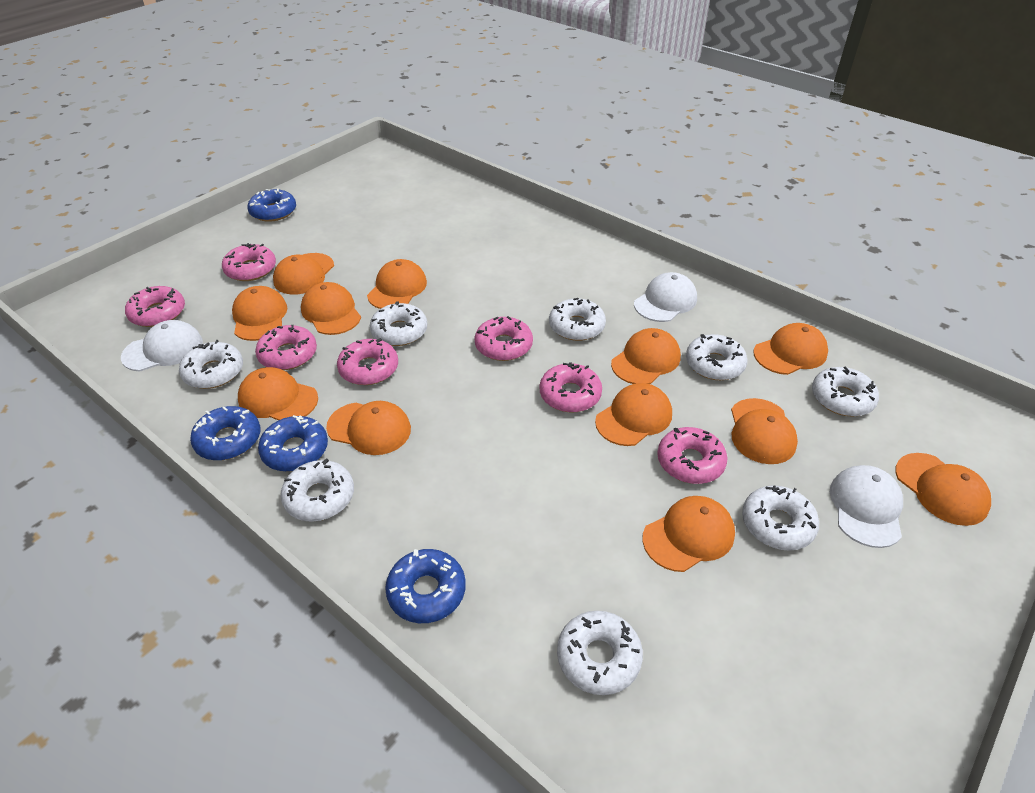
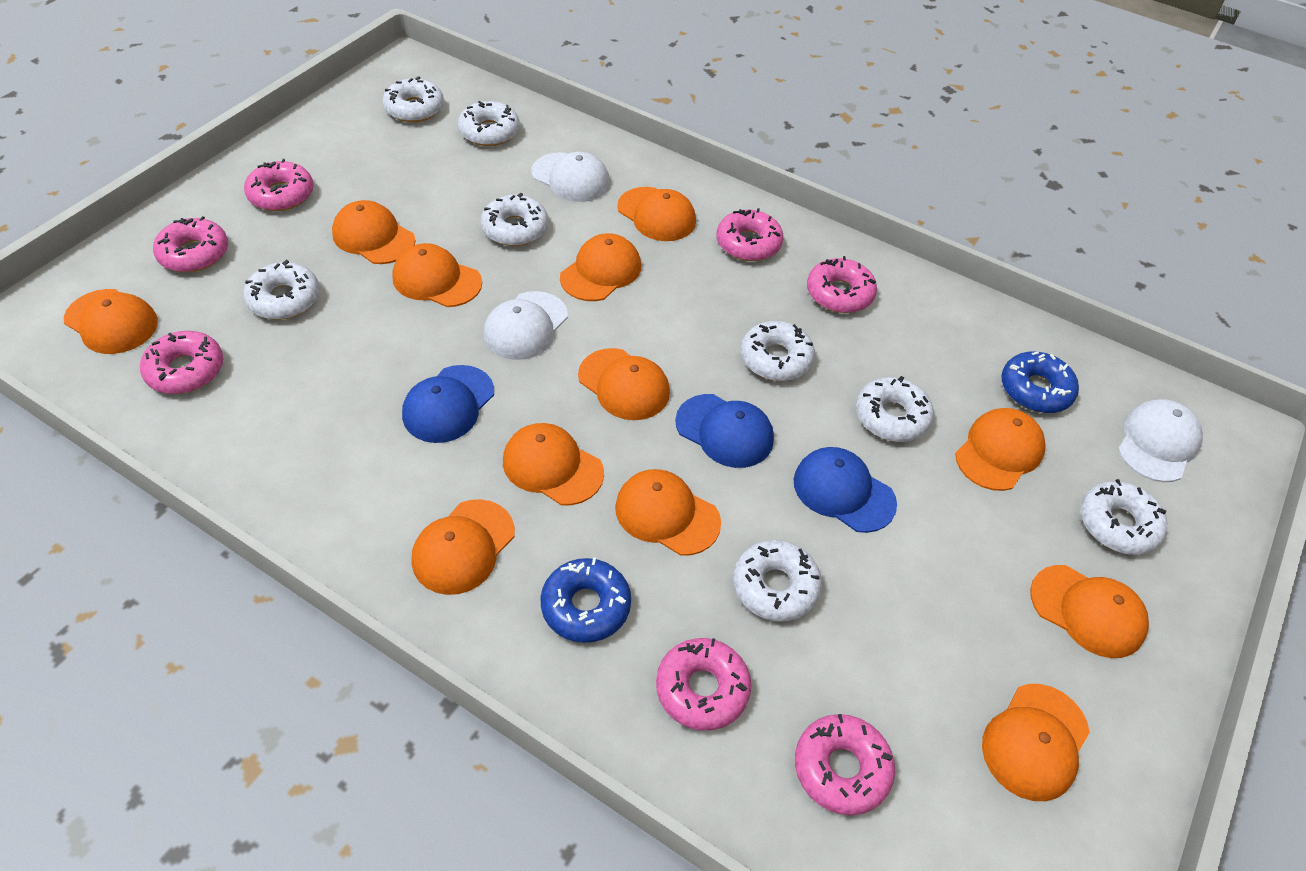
blue cap: 0 -> 3
blue donut: 4 -> 2

